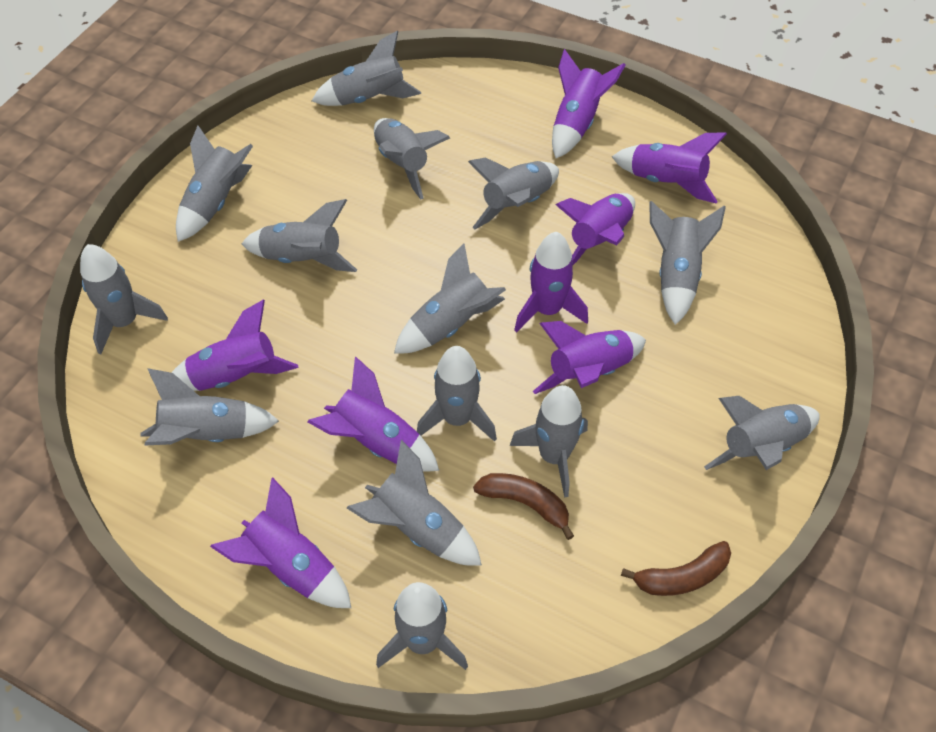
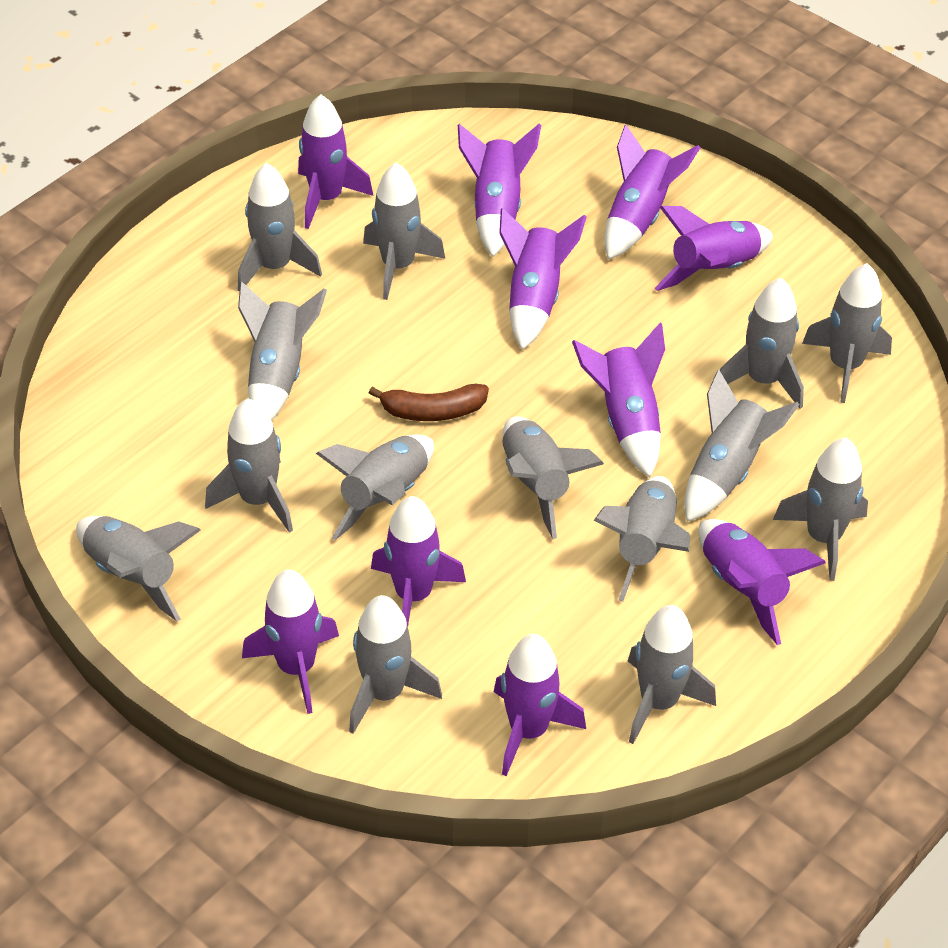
brown banana: 2 -> 1
purple rocket: 8 -> 10

